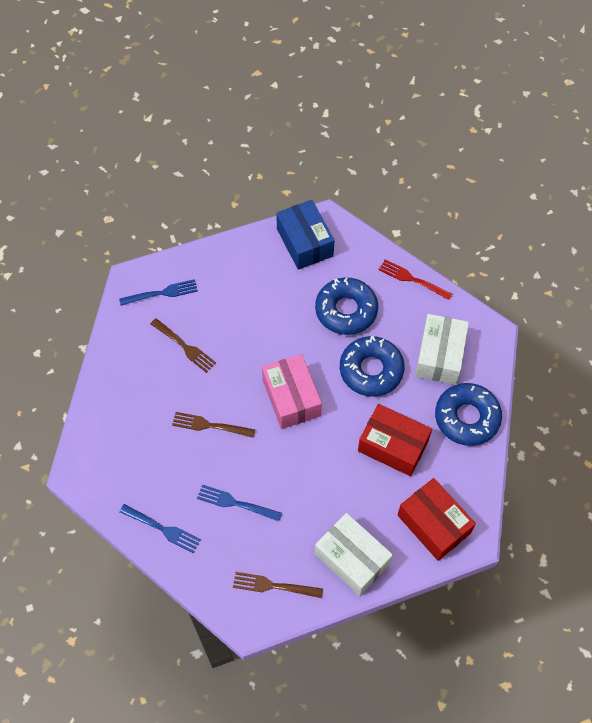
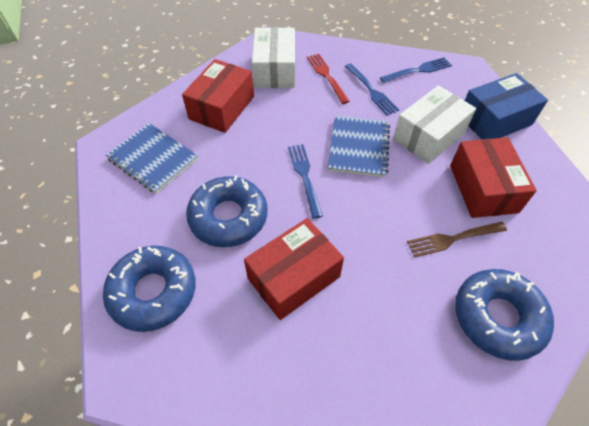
blue notebook: 0 -> 2
brown fork: 3 -> 1
pink box: 1 -> 0
red box: 2 -> 3

